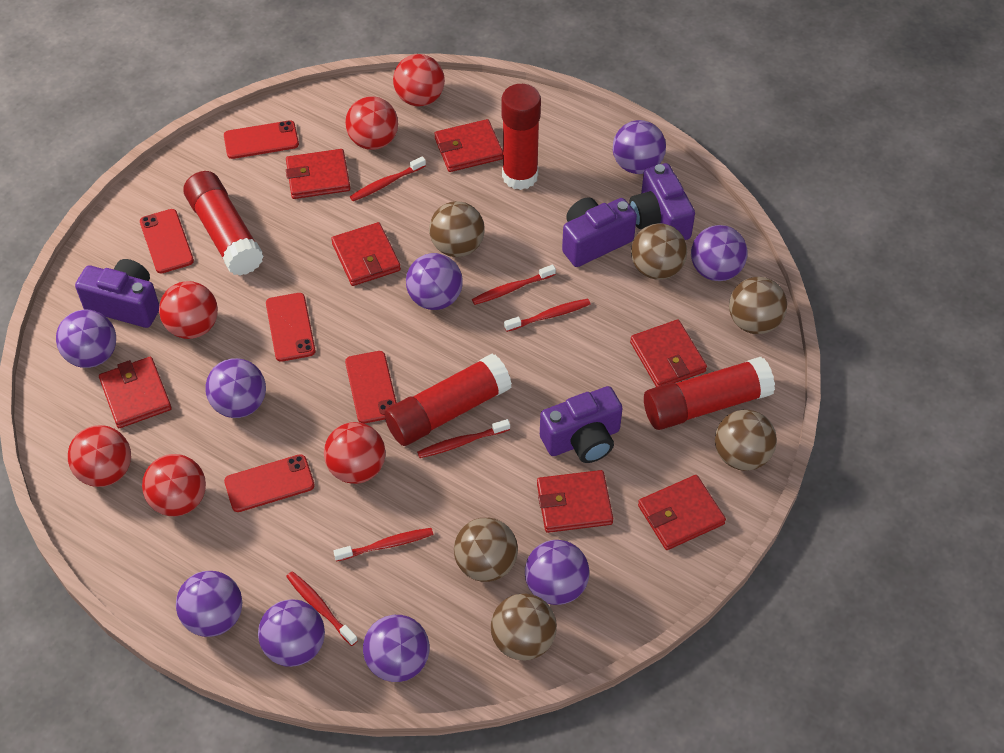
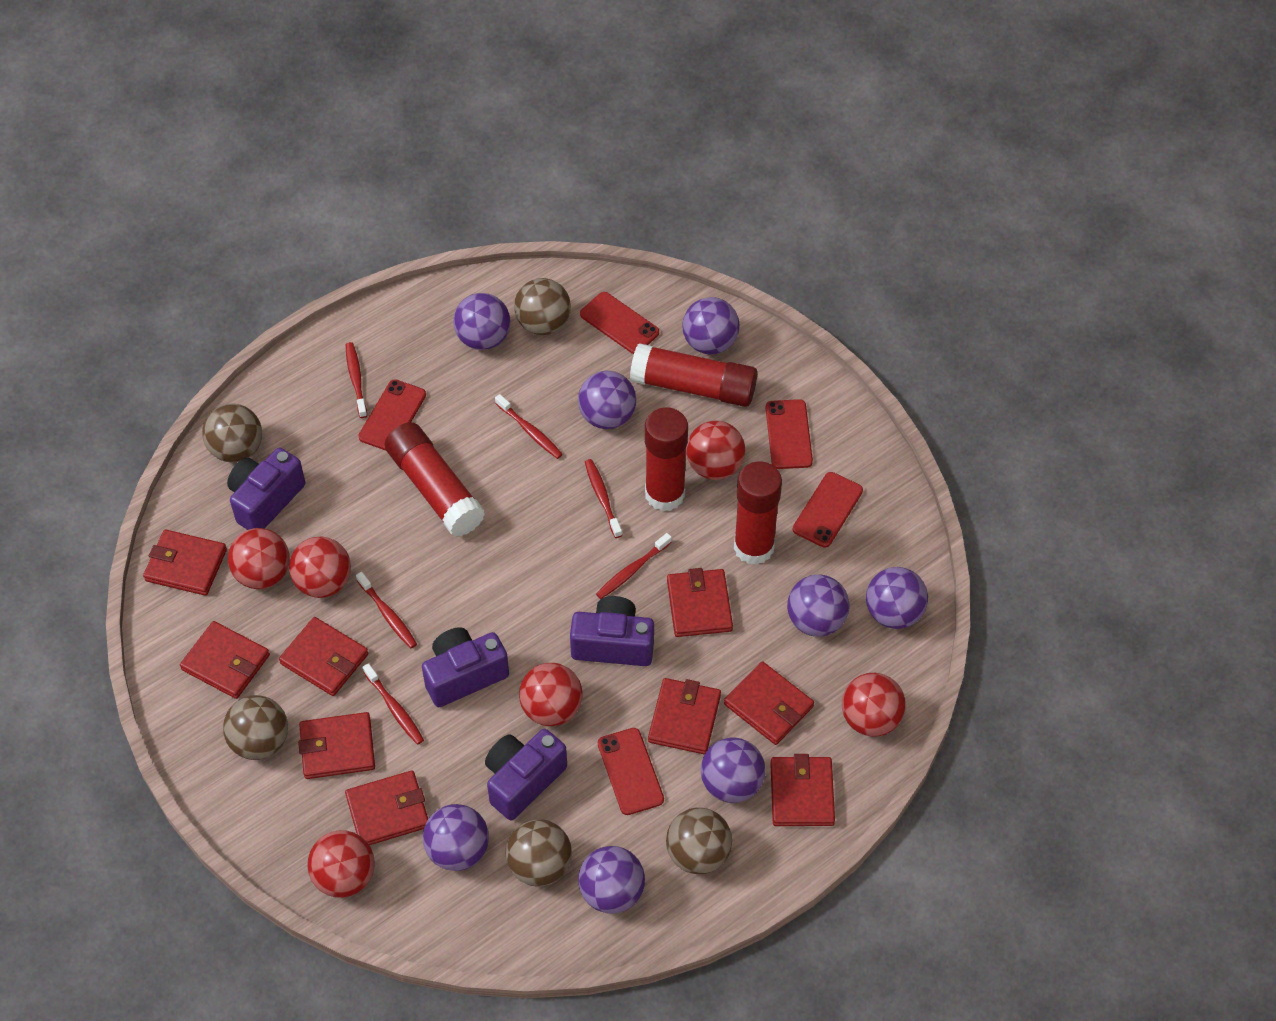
brown ball: 6 -> 5
purple ball: 9 -> 8
red wallet: 7 -> 9

